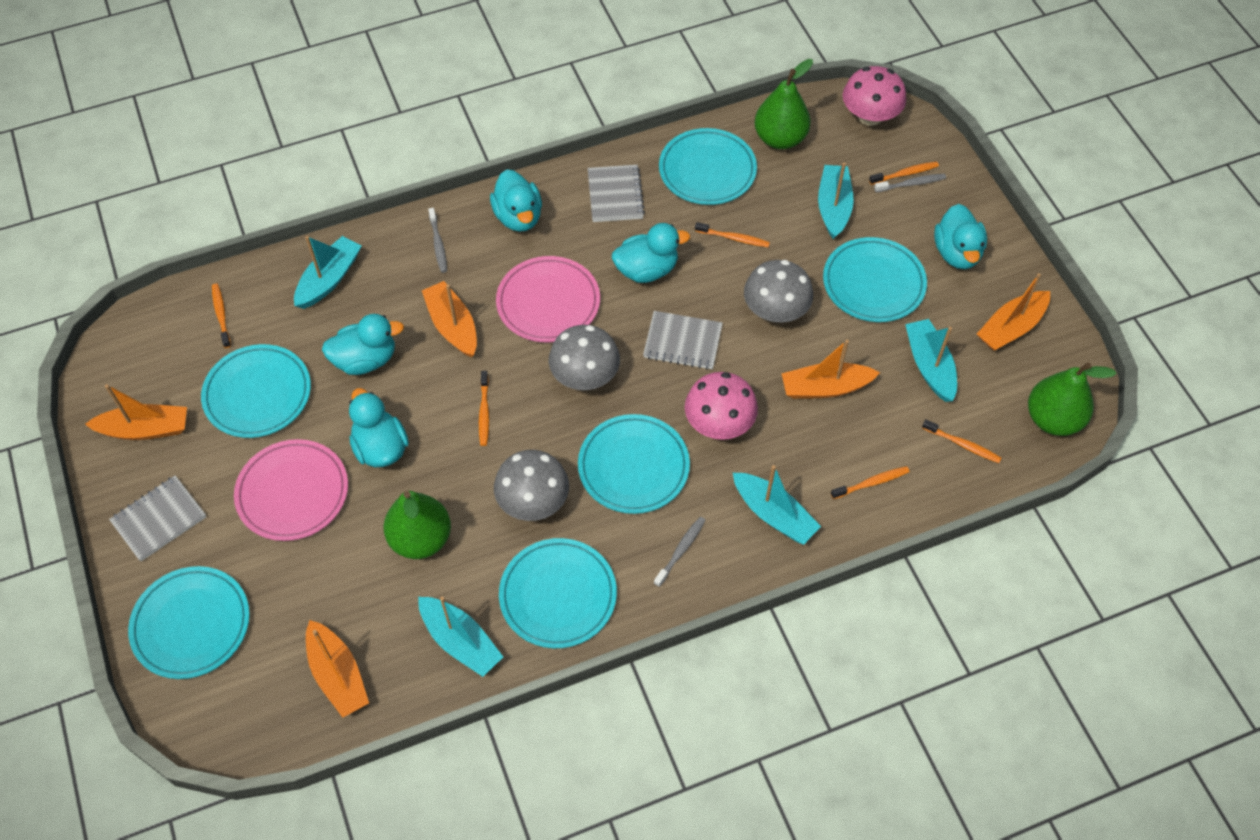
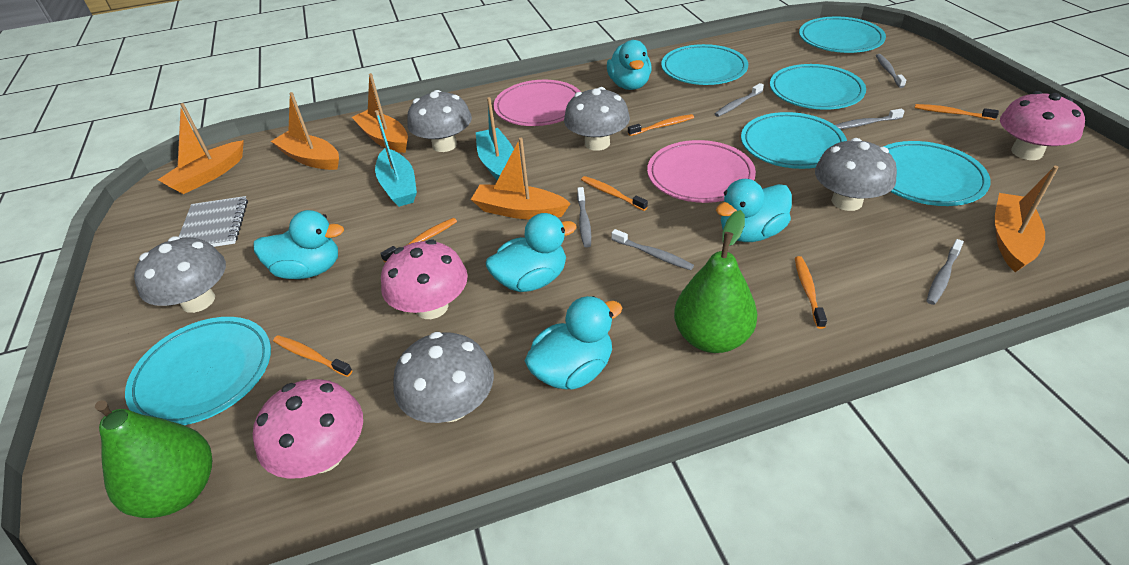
green pear: 3 -> 2
grey mushroom: 3 -> 5
grey notebook: 3 -> 1
grey toothbrush: 3 -> 6
pink mushroom: 2 -> 3
turquoise boat: 5 -> 2

